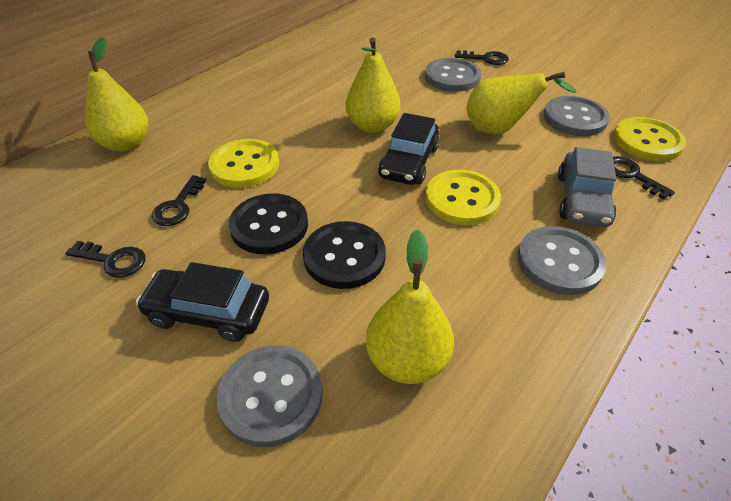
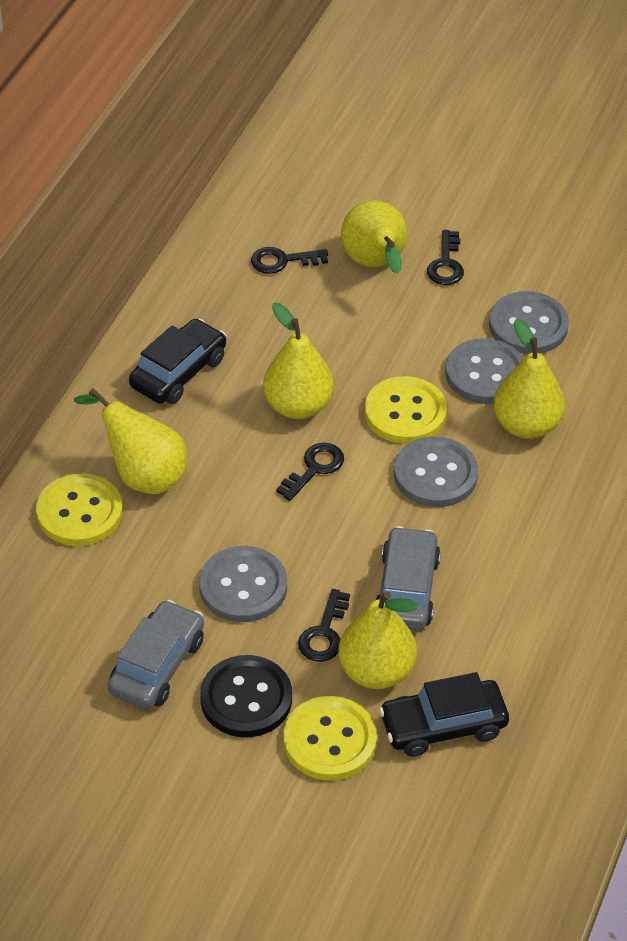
black button: 2 -> 1
grey car: 1 -> 2
yellow pear: 4 -> 5

